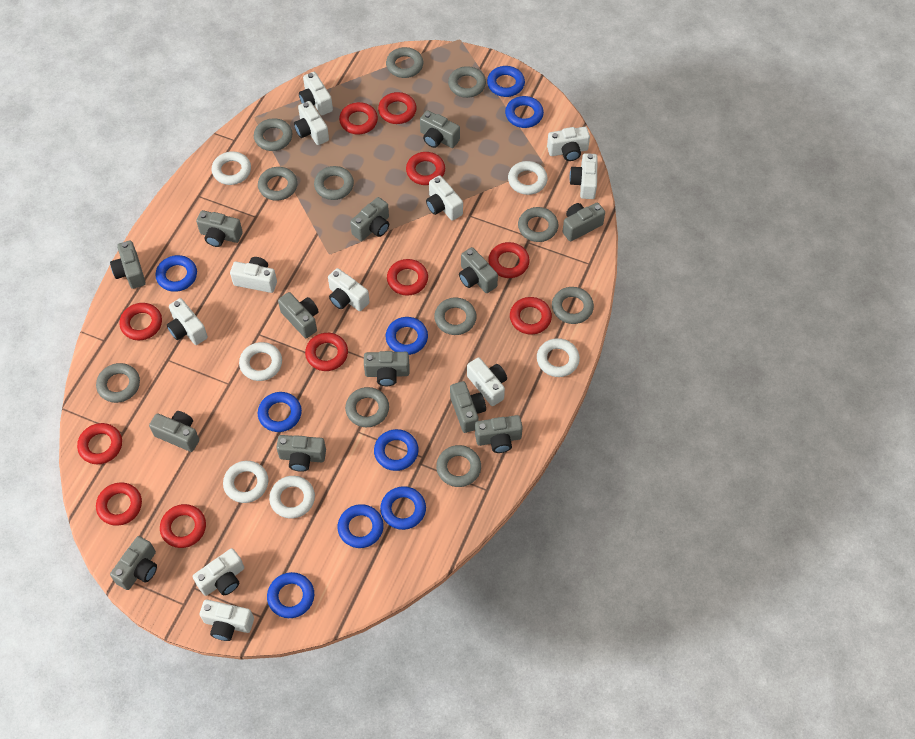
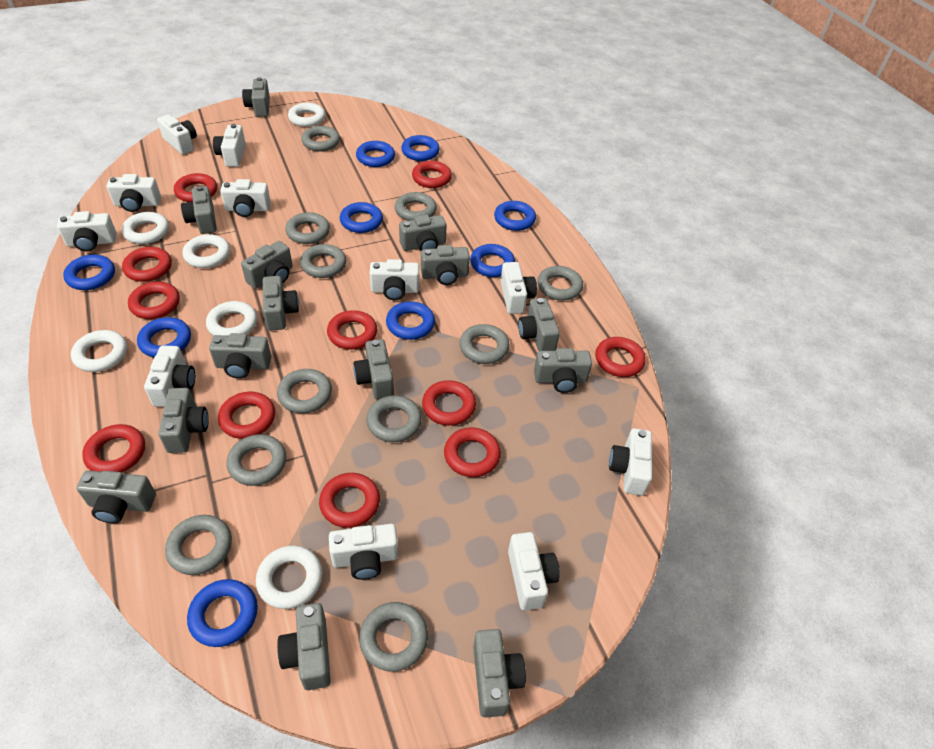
grey camera: 13 -> 14

